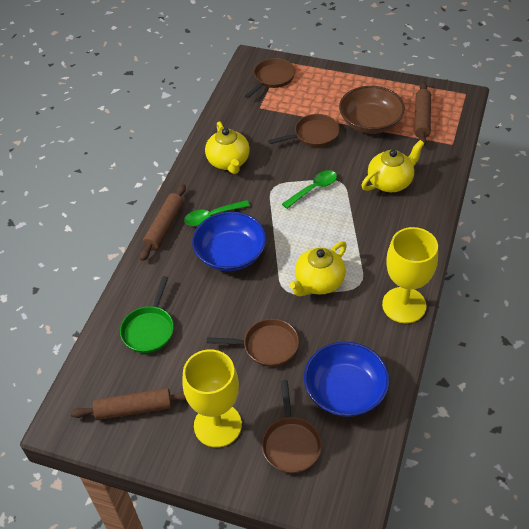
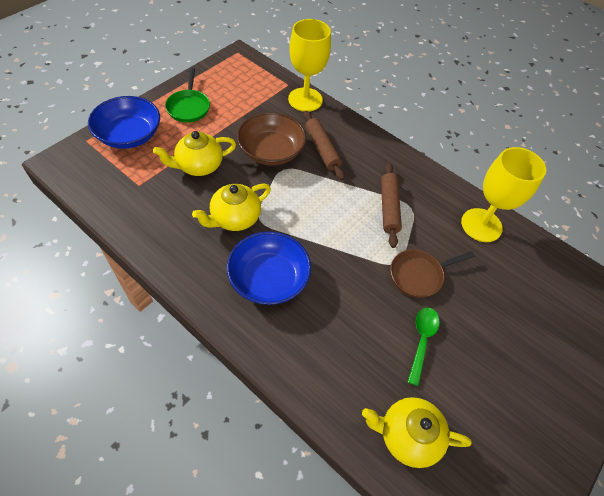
brown pan: 4 -> 1
brown rolling pin: 3 -> 2
green spoon: 2 -> 1

